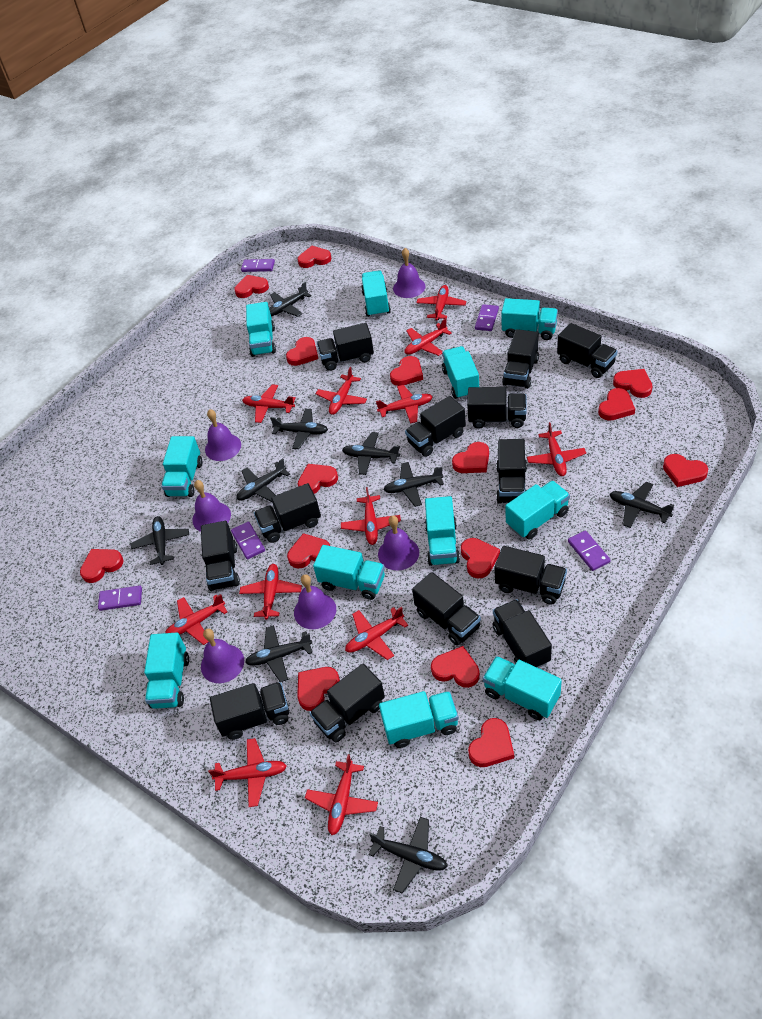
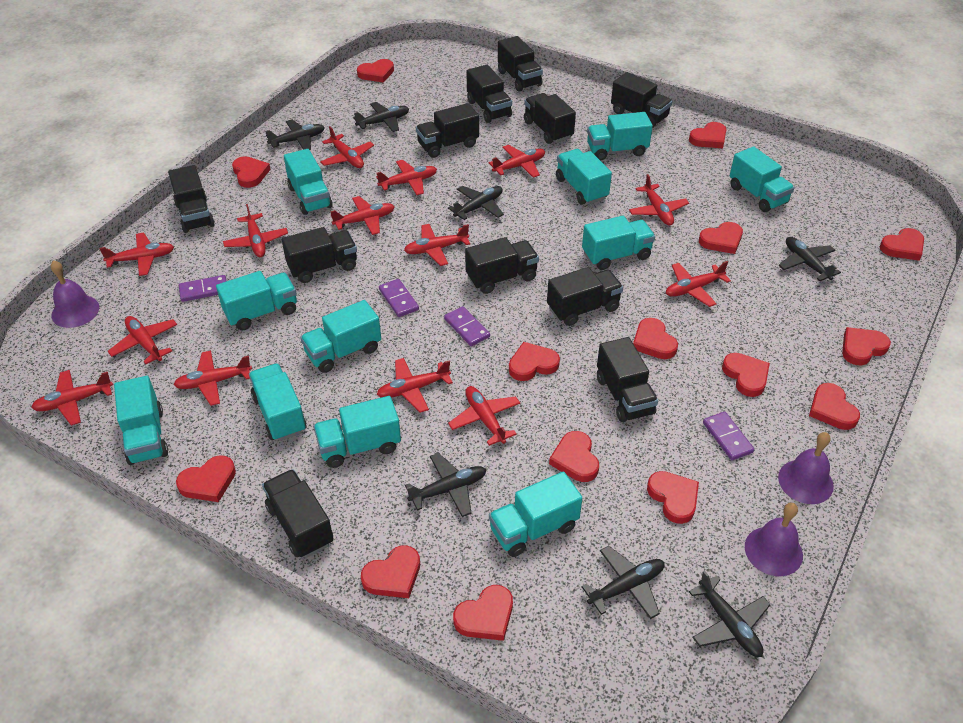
black plane: 9 -> 7
black truck: 13 -> 11
purple bell: 6 -> 3
purple domino: 5 -> 4
red plane: 12 -> 14

